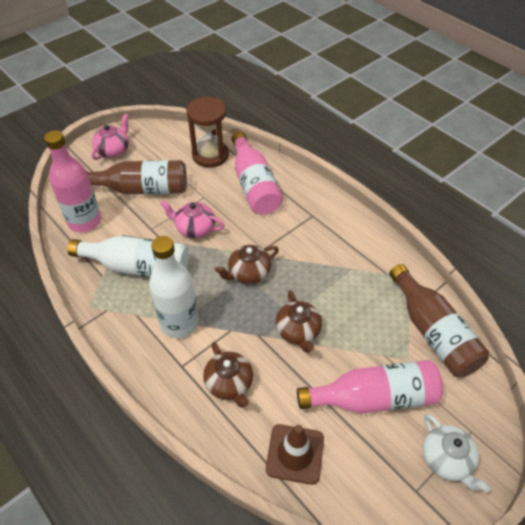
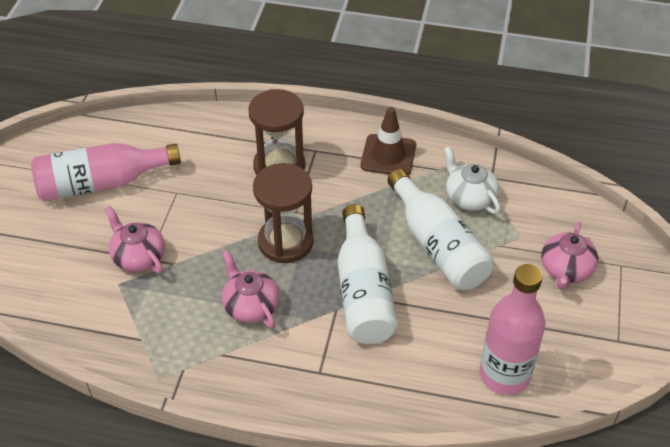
brown bottle: 2 -> 0
brown hourglass: 1 -> 2
brown teapot: 3 -> 0
pink bottle: 3 -> 2
pink teapot: 2 -> 3

